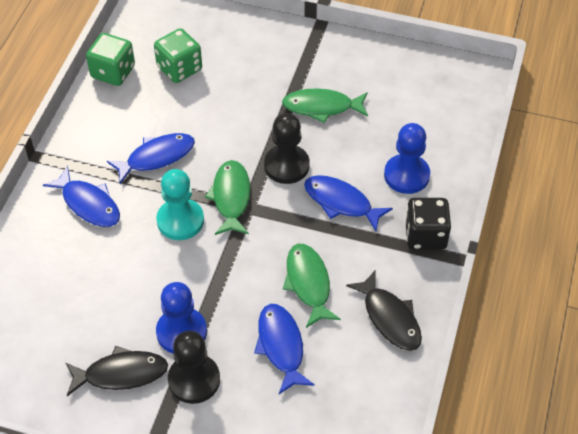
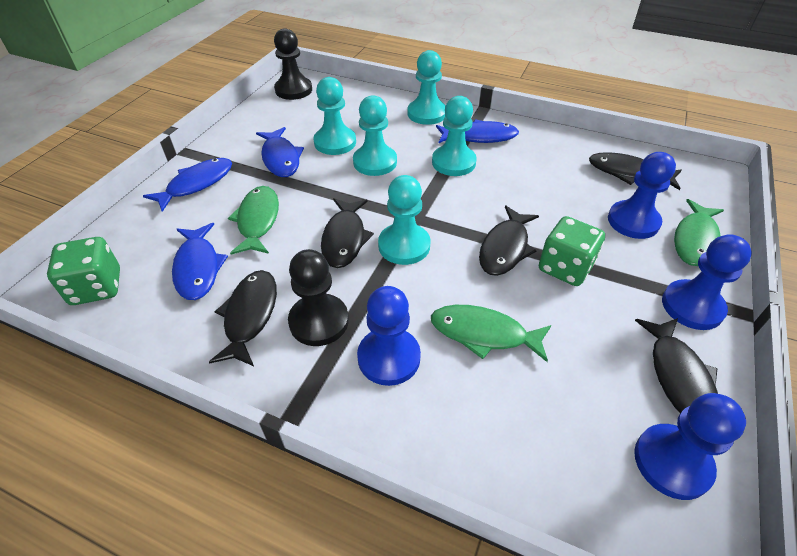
black dice: 1 -> 0
black fish: 2 -> 5
blue pawn: 2 -> 4
turquoise pawn: 1 -> 5

